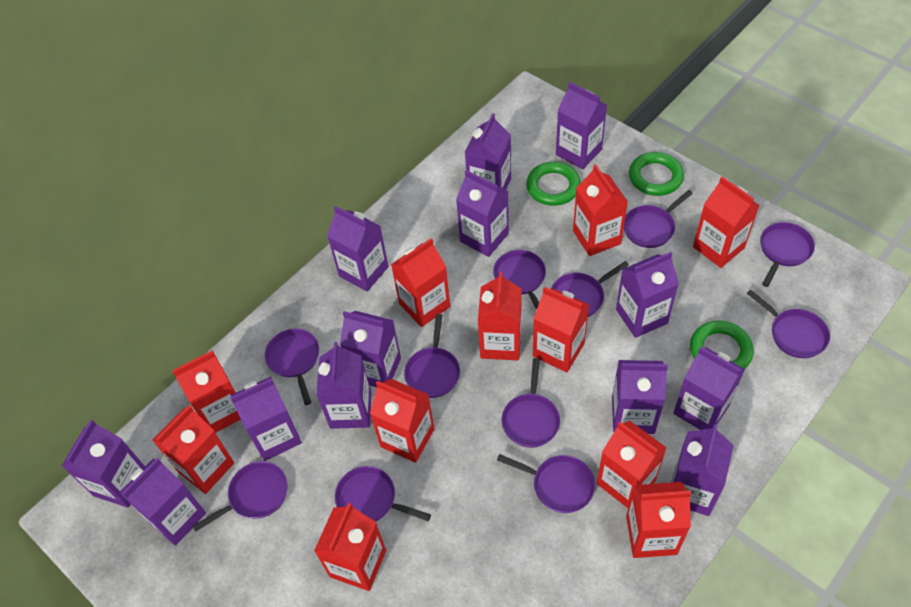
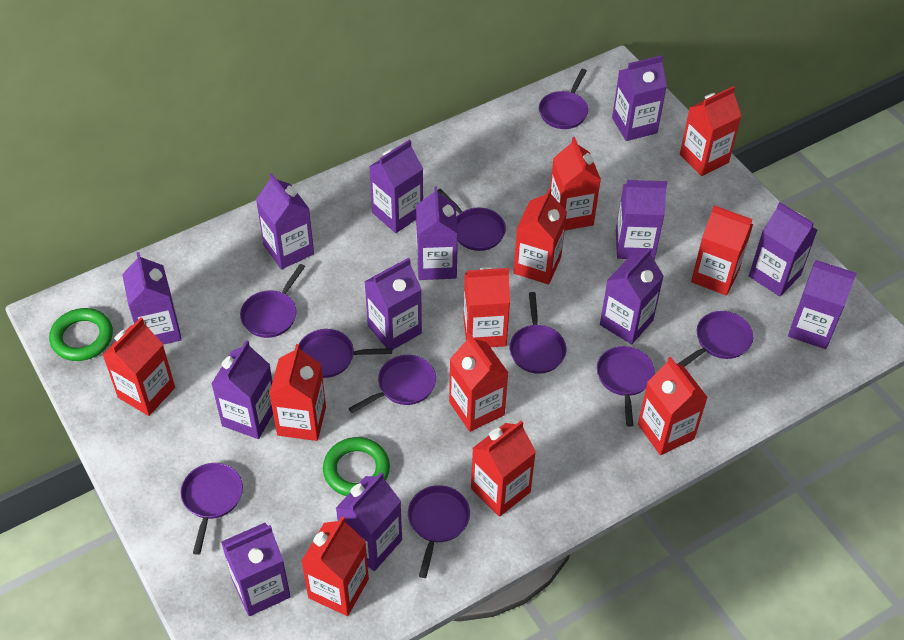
green ring: 3 -> 2
purple pan: 11 -> 10

